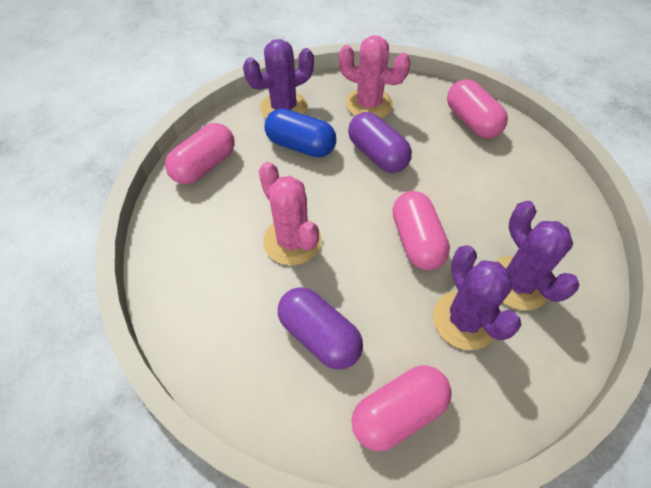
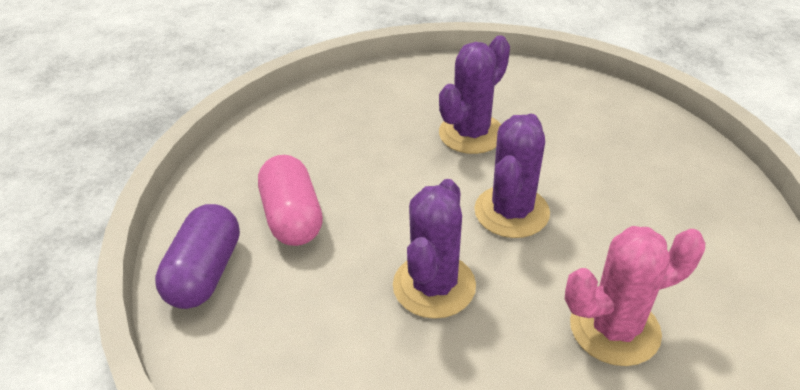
blue capsule: 1 -> 0
pink cactus: 2 -> 1
pink capsule: 4 -> 1
purple capsule: 2 -> 1

